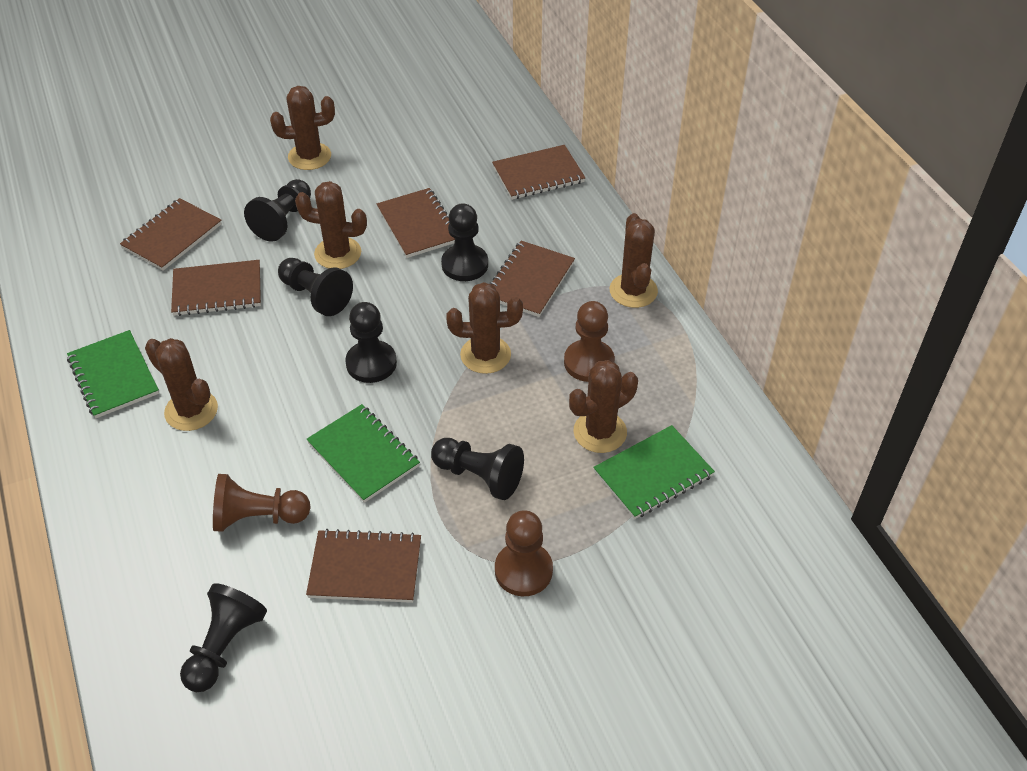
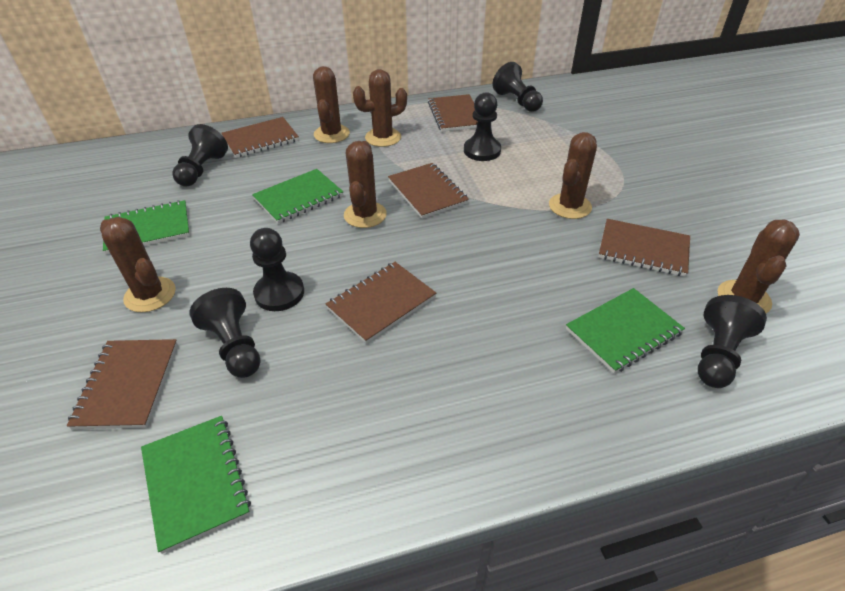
brown pawn: 3 -> 0
green notebook: 3 -> 4

